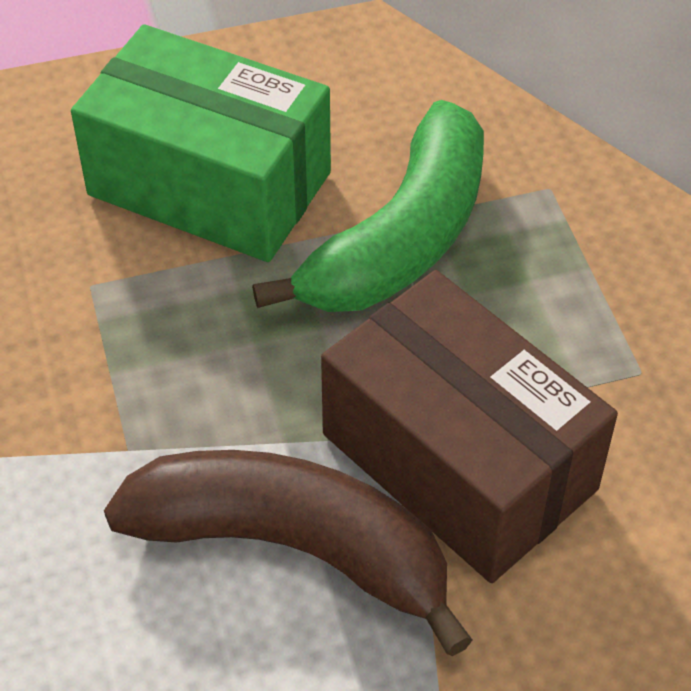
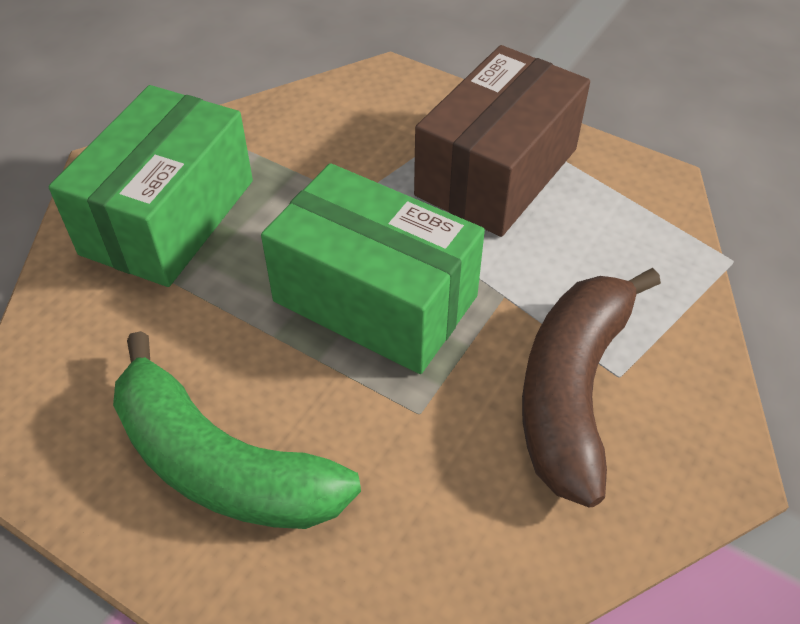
green box: 1 -> 2

